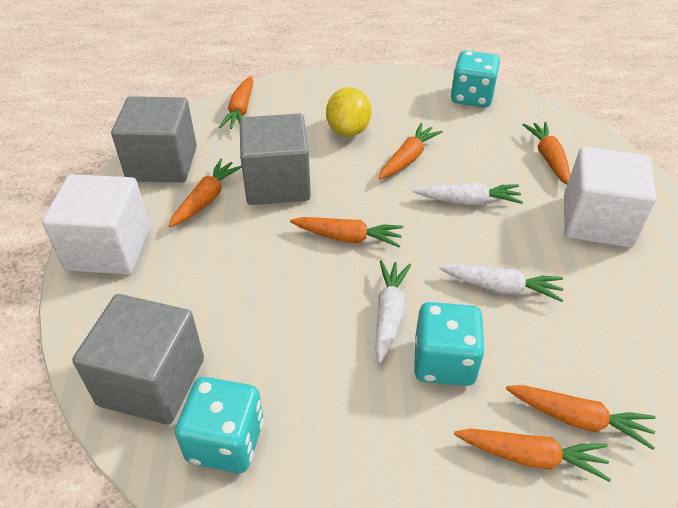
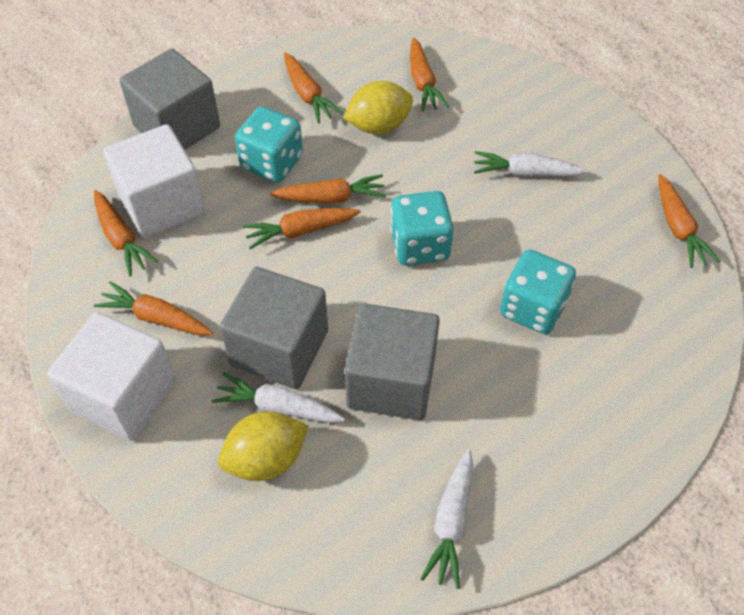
yellow lemon: 1 -> 2

